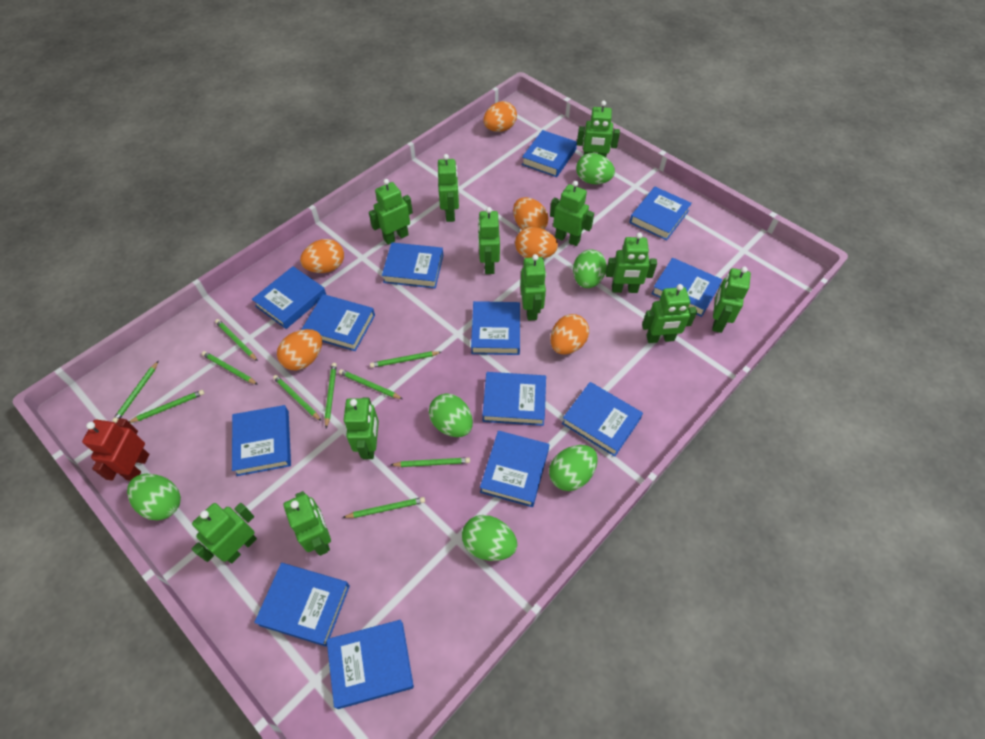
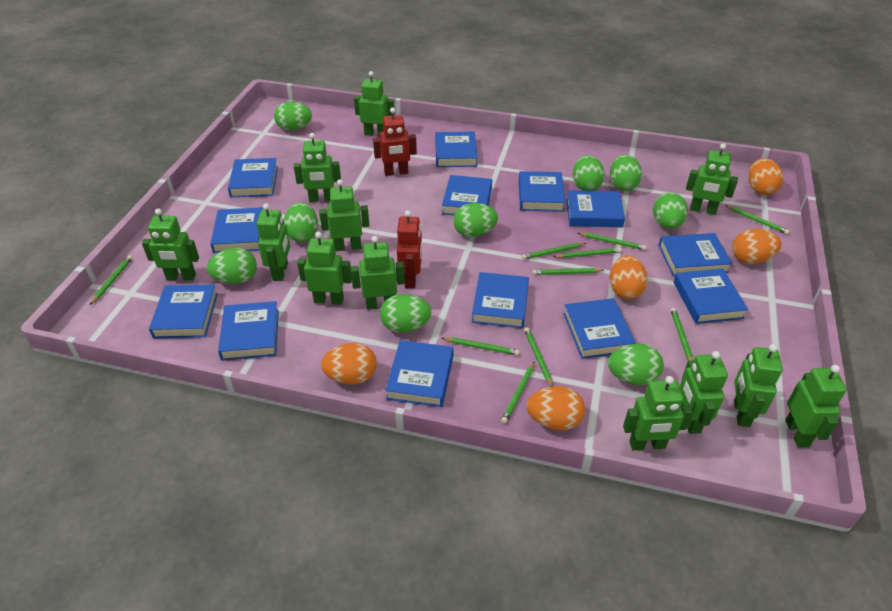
green egg: 6 -> 9
orange egg: 6 -> 5
red robot: 1 -> 2

